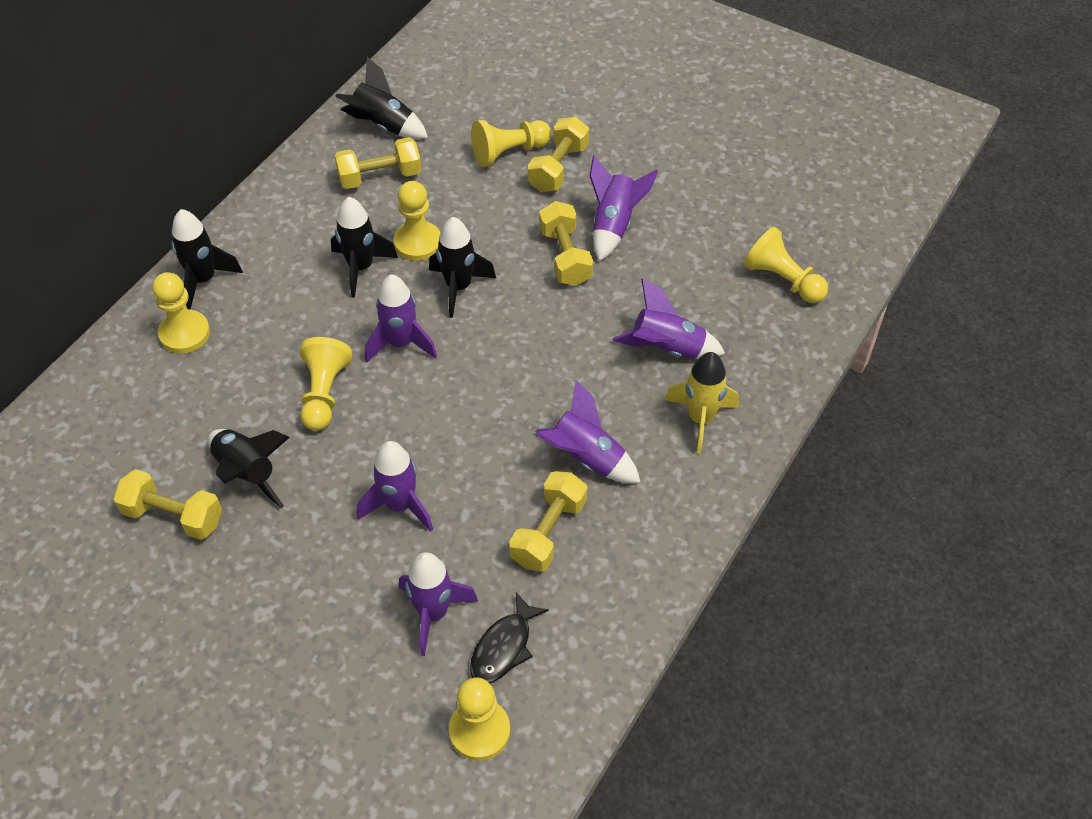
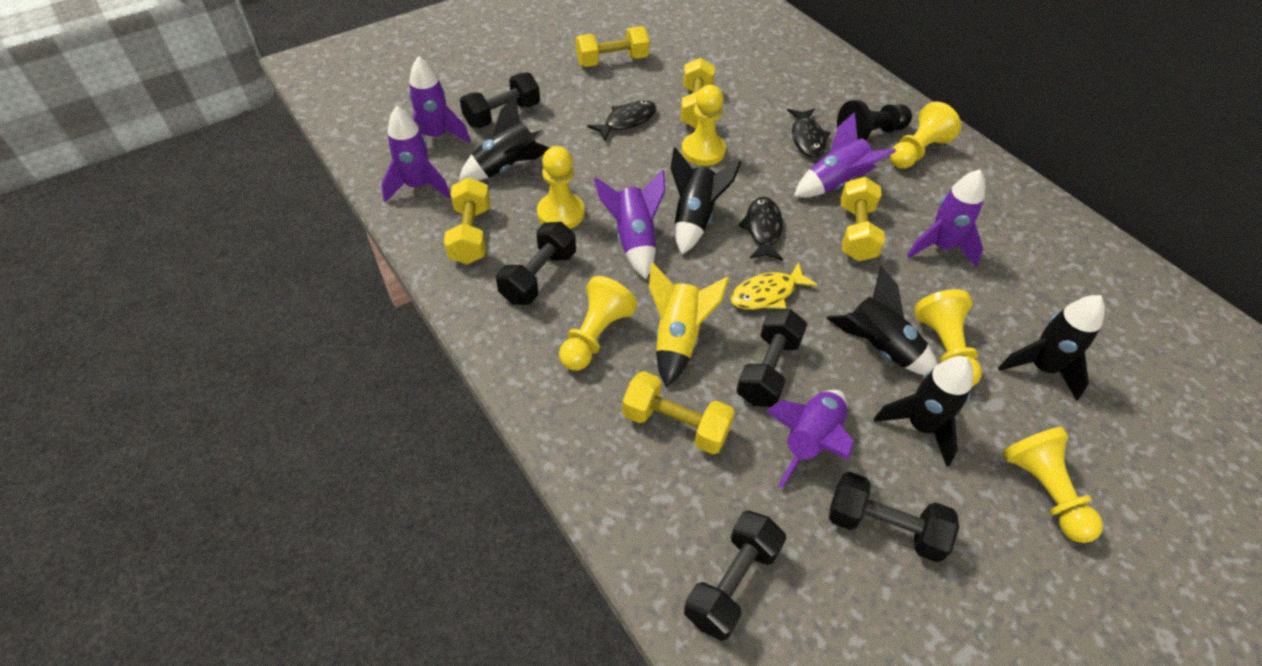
black dumbbell: 0 -> 5
black fish: 1 -> 3
black pawn: 0 -> 1
yellow fish: 0 -> 1

